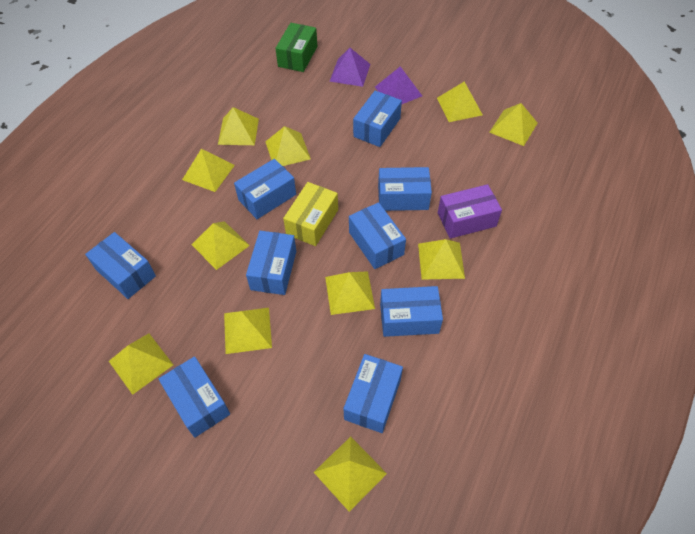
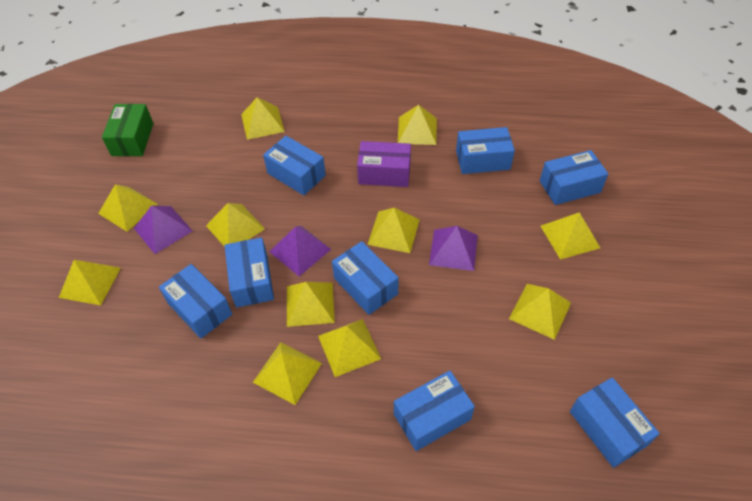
blue box: 9 -> 8
purple pyramid: 2 -> 3
yellow box: 1 -> 0

